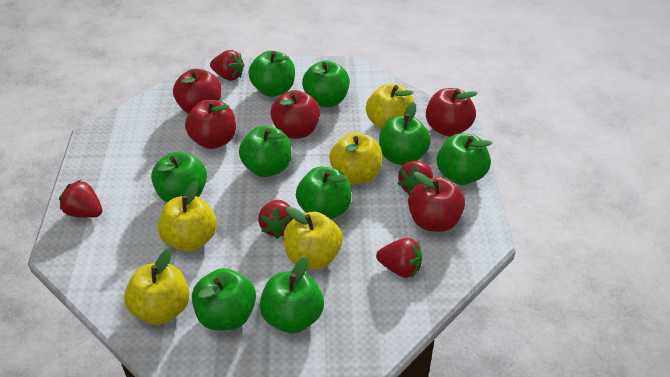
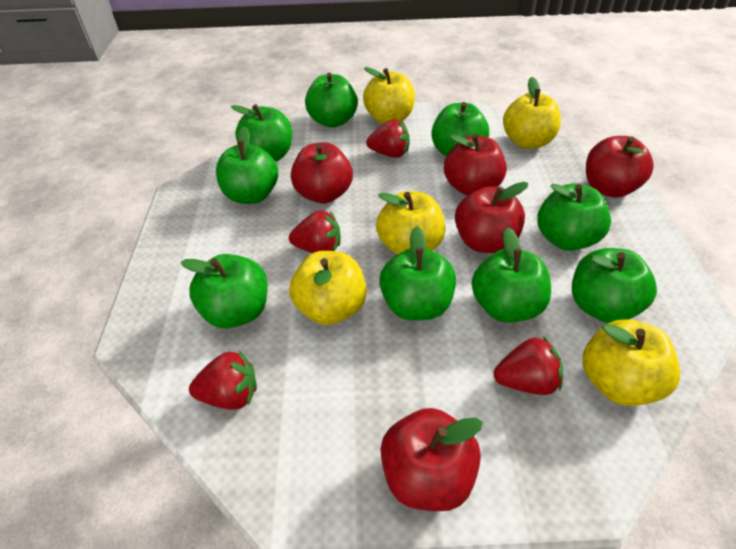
red strawberry: 5 -> 4

